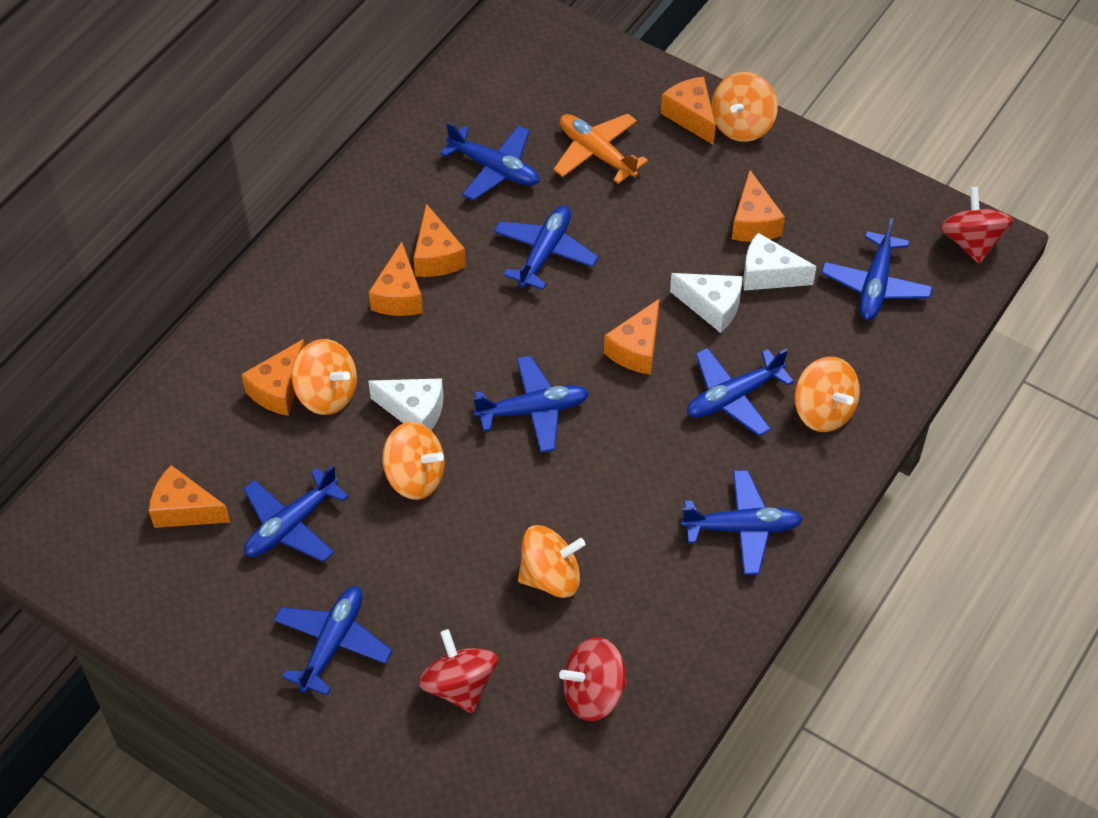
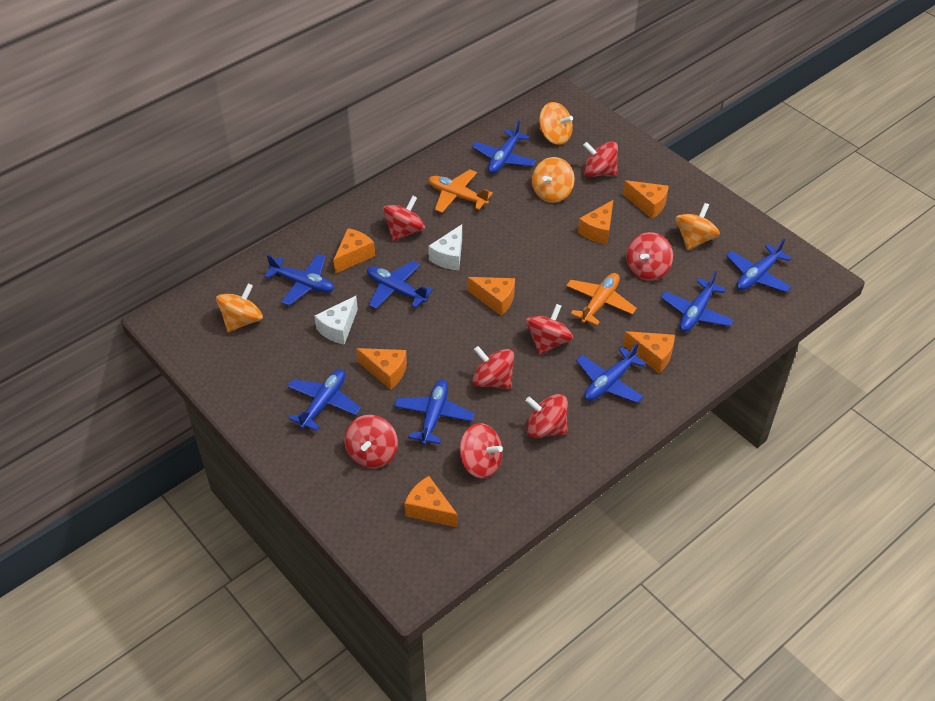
orange plane: 1 -> 2
orange spinning top: 5 -> 4
red spinning top: 3 -> 8
white cheese: 3 -> 2

